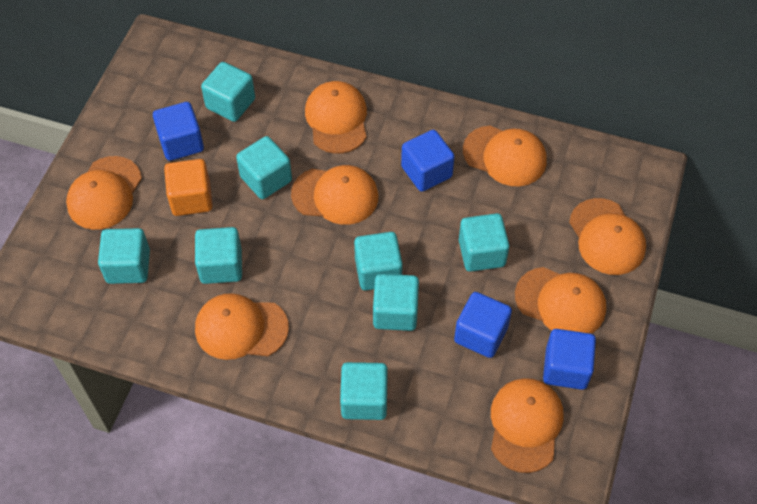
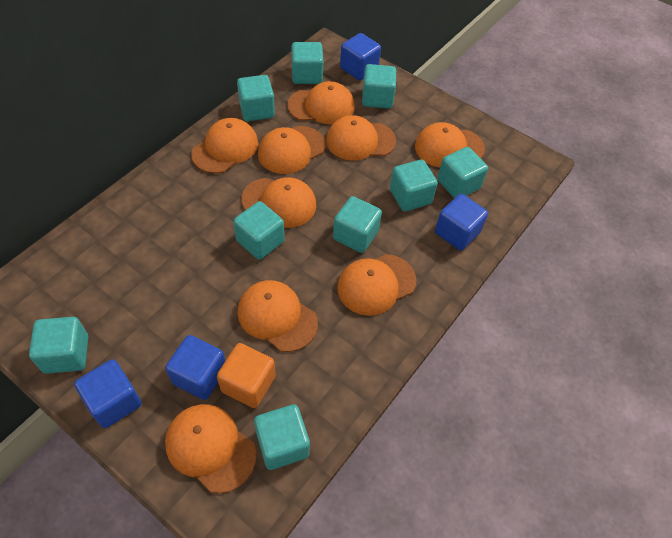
orange cap: 8 -> 9
turquoise cube: 8 -> 9

